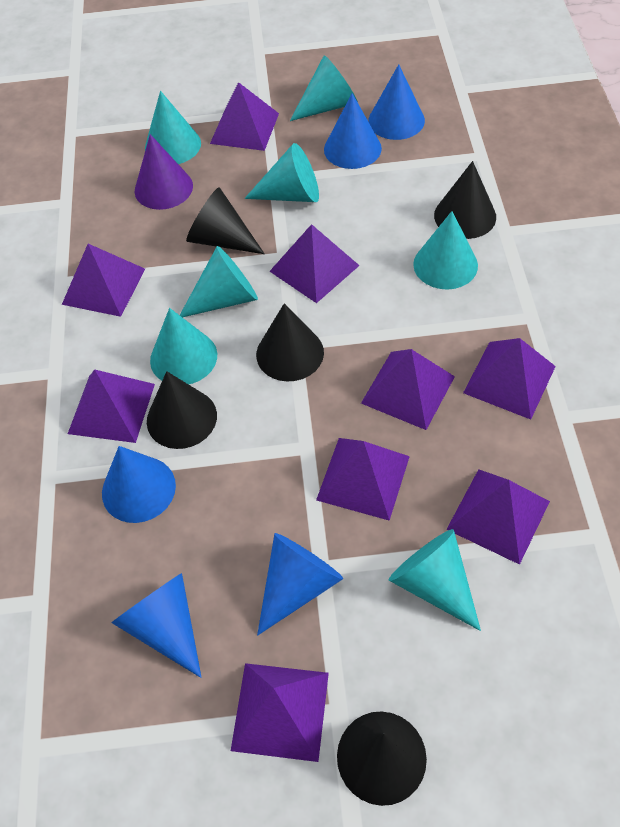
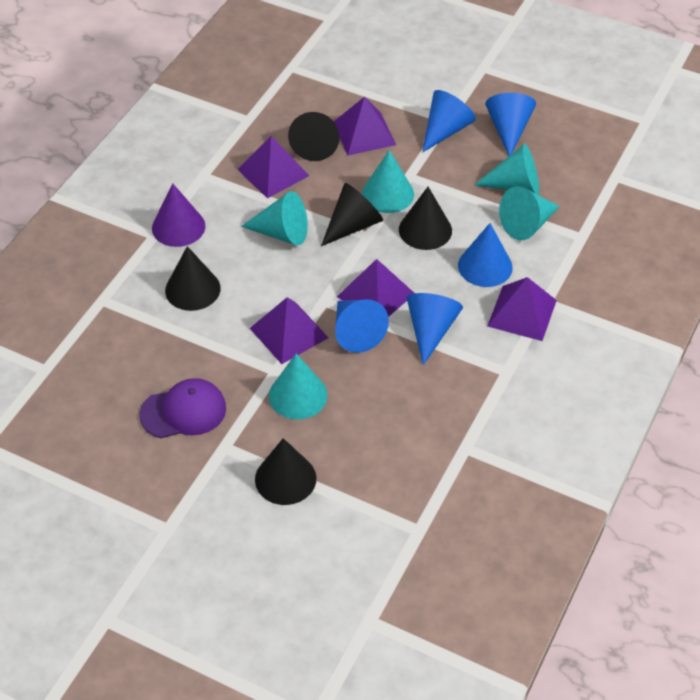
purple cap: 0 -> 1
purple pyramid: 9 -> 5
turquoise cone: 7 -> 5

